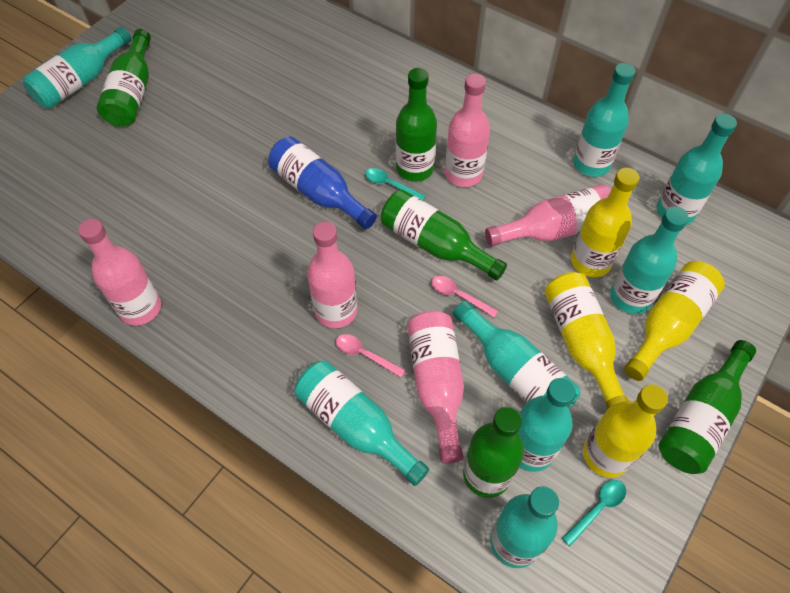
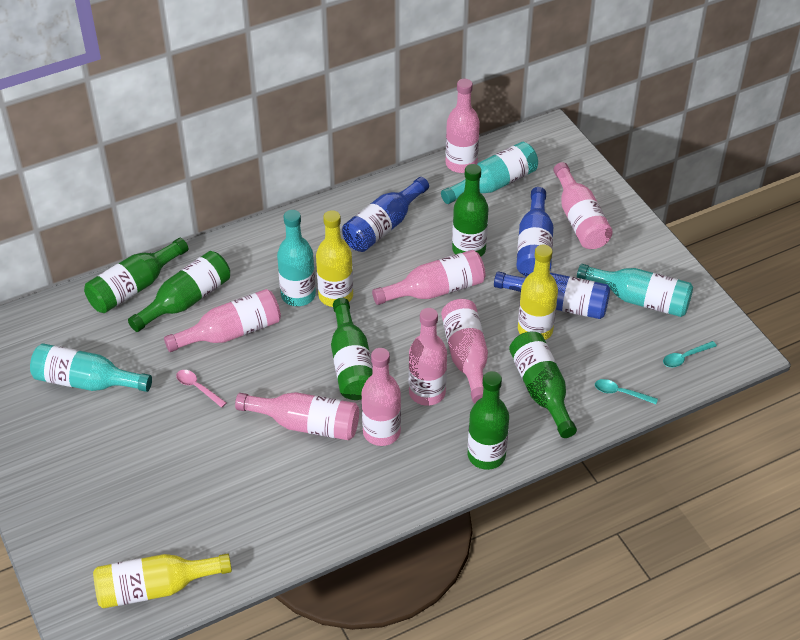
blue bottle: 1 -> 3
green bottle: 5 -> 6
pink bottle: 5 -> 8
pink spoon: 2 -> 1
turquoise bottle: 8 -> 4
yellow bottle: 4 -> 3

